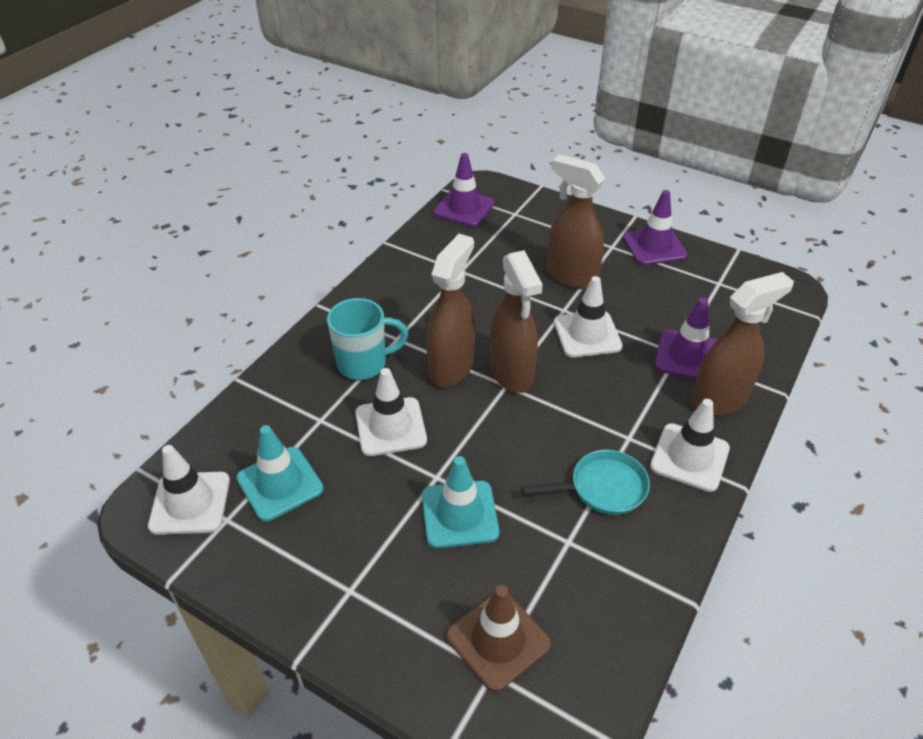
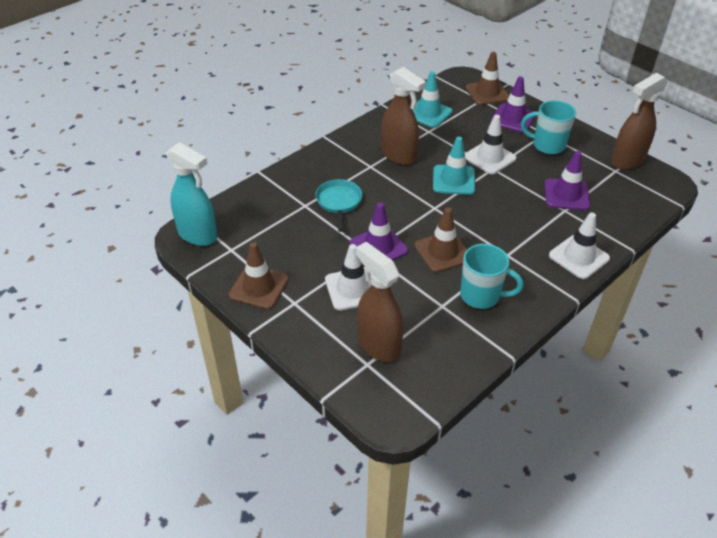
brown spray bottle: 4 -> 3
brown traffic cone: 1 -> 3
turquoise mug: 1 -> 2
turquoise spray bottle: 0 -> 1
white traffic cone: 4 -> 3

